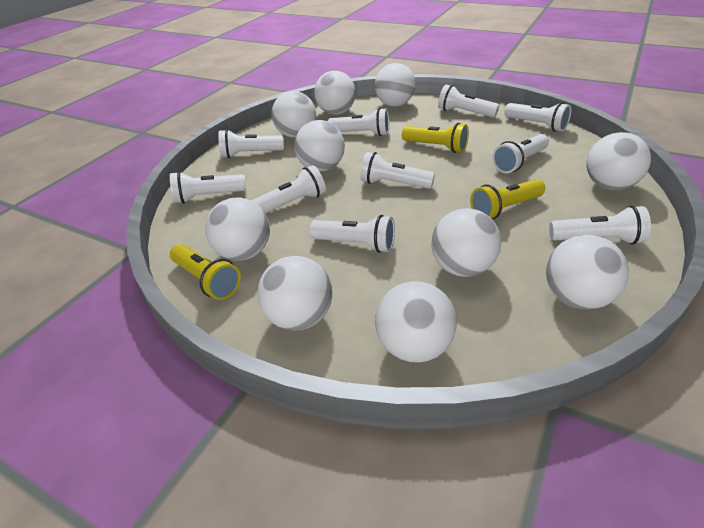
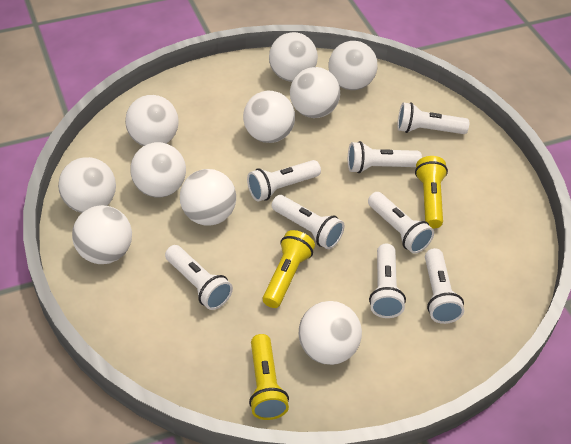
white flashlight: 10 -> 8

